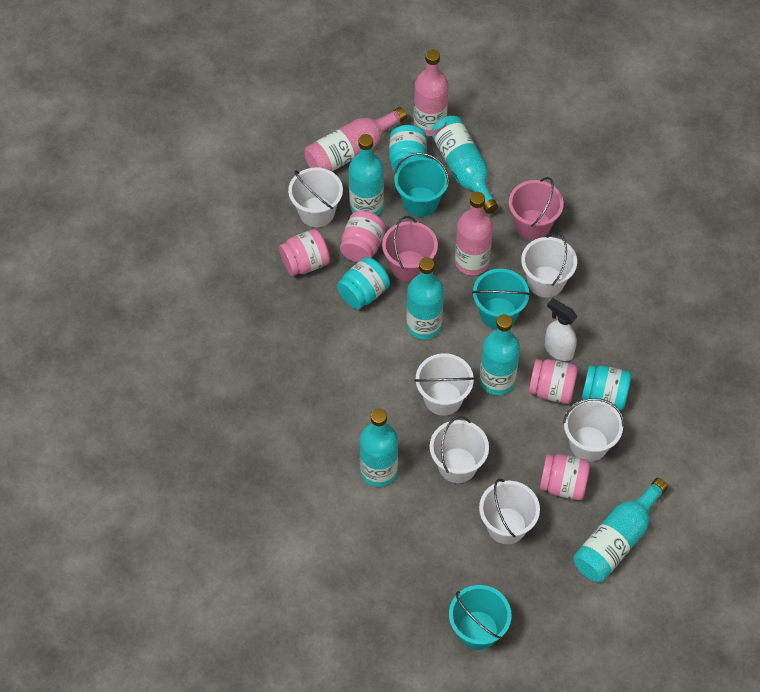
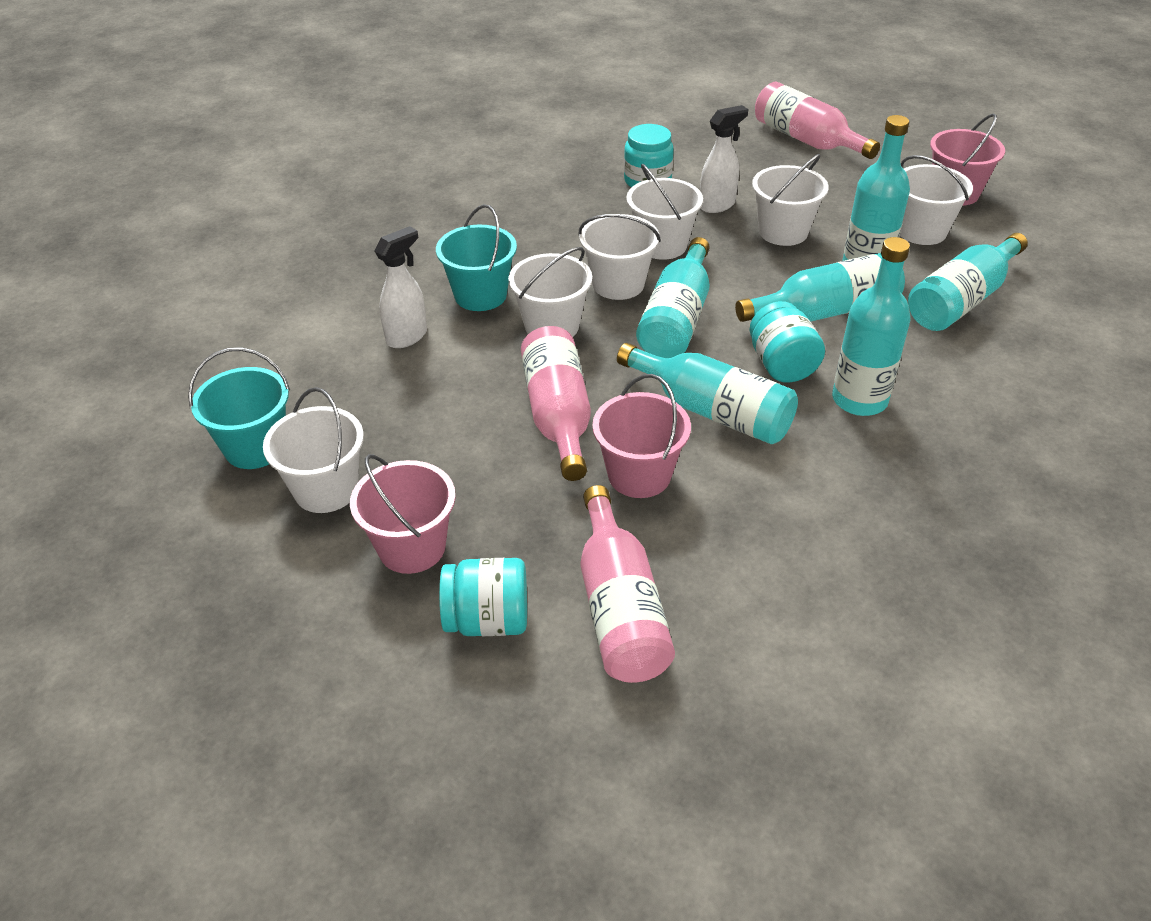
pink bucket: 2 -> 3
pink jar: 4 -> 0
turquoise bucket: 3 -> 2
white spray bottle: 1 -> 2

